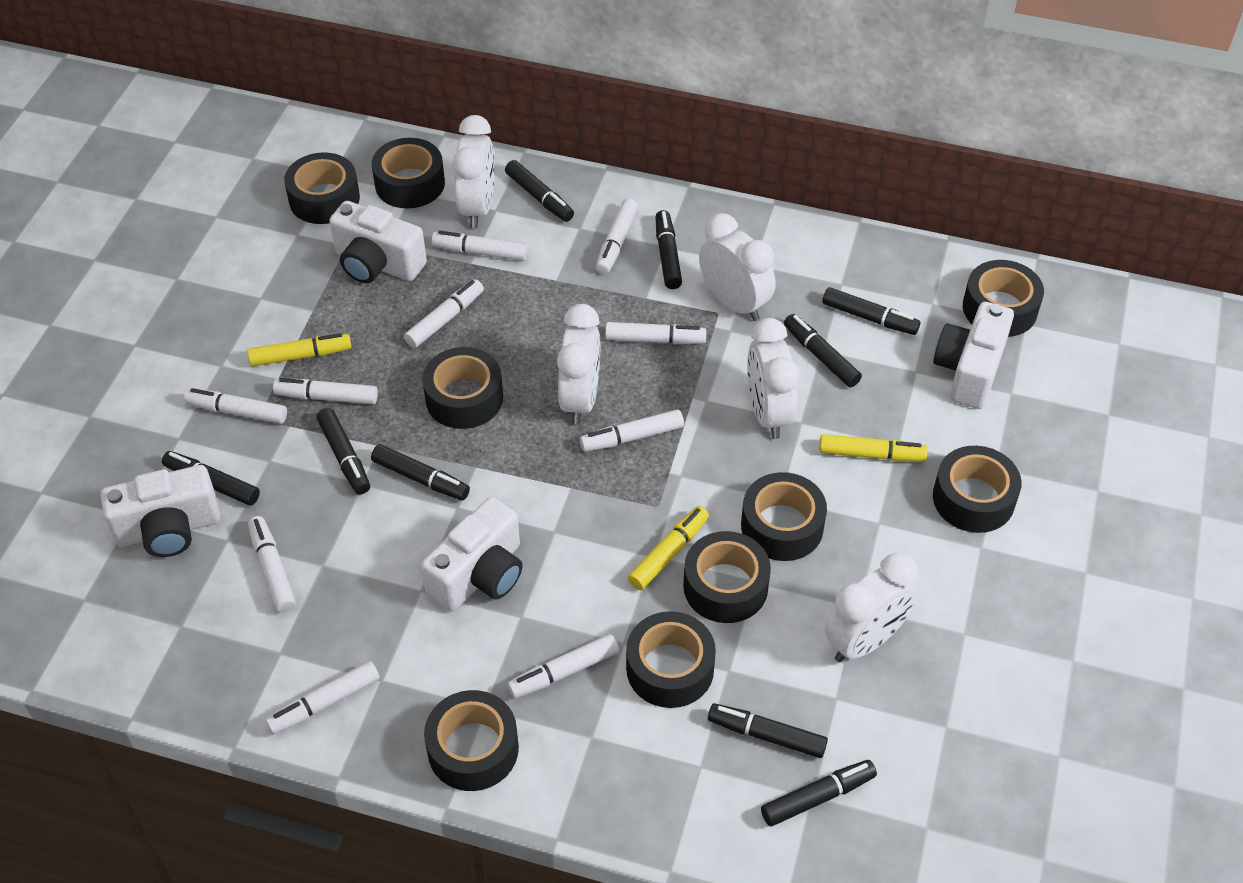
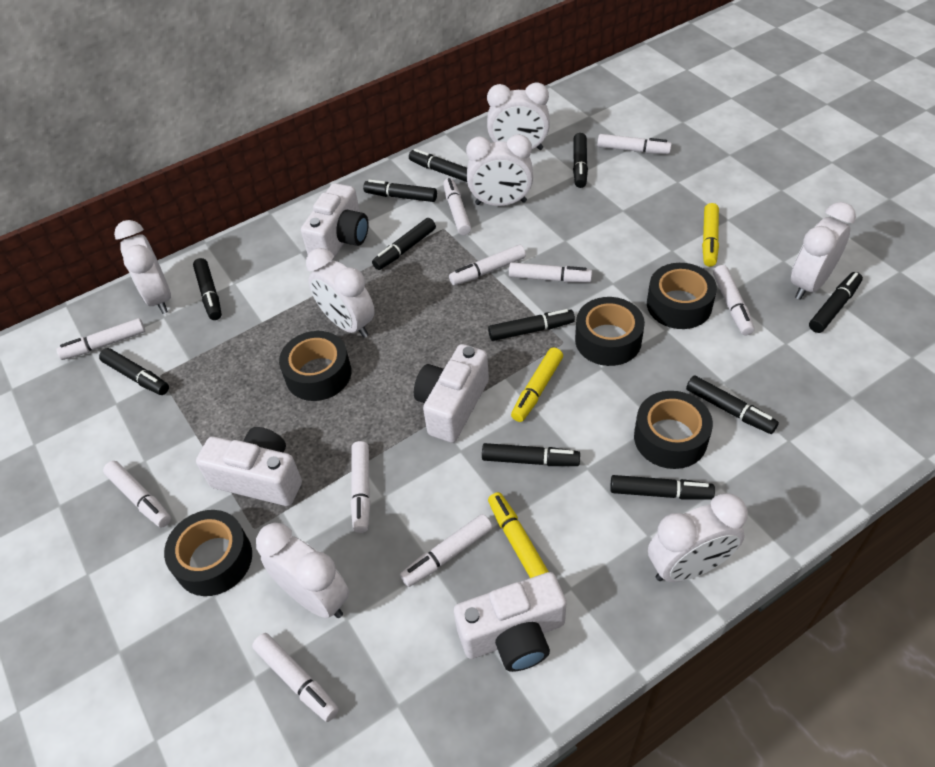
black marker: 9 -> 11
black tape: 9 -> 5
white clock: 5 -> 7

